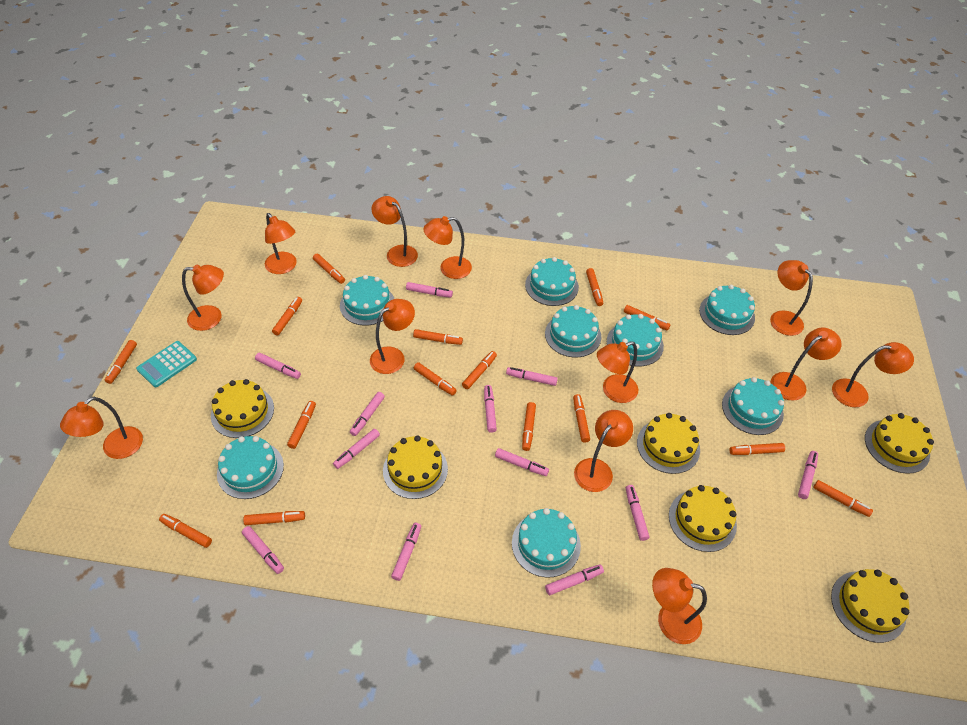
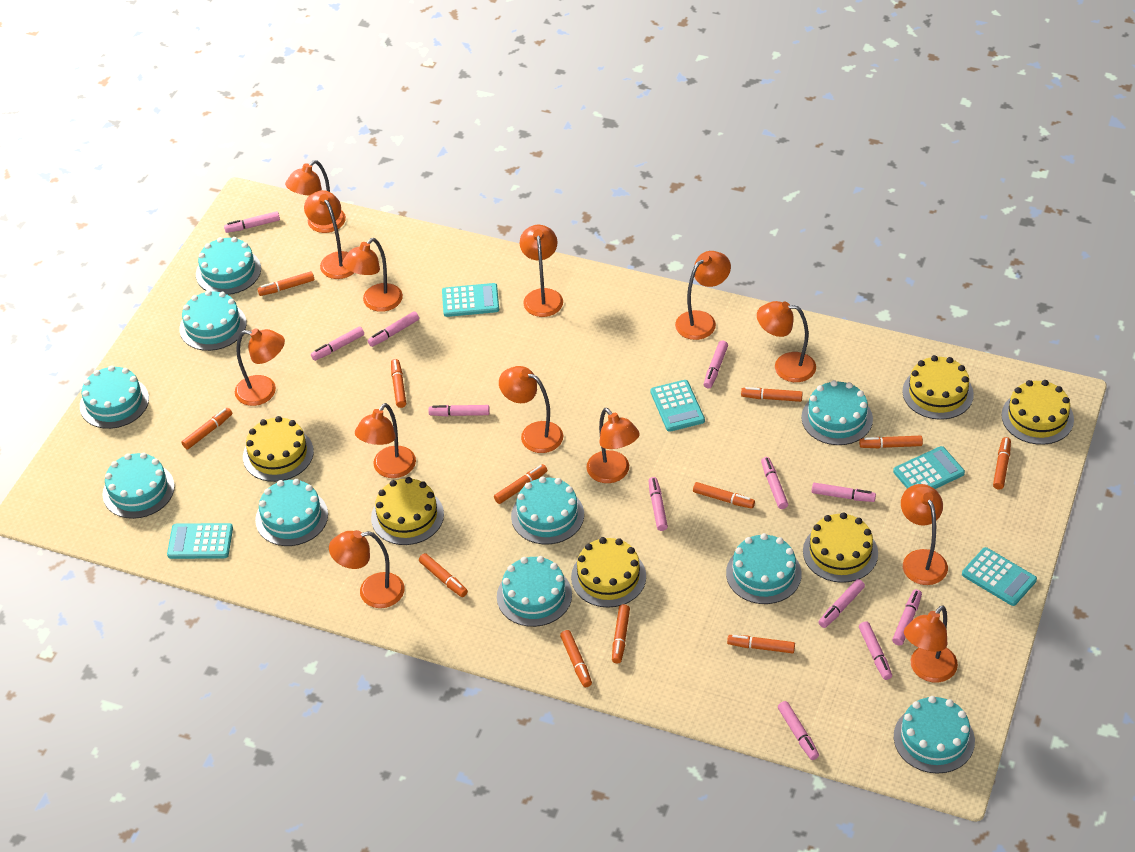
orange lamp: 12 -> 13
orange marker: 15 -> 12
turquoise cake: 8 -> 10
turquoise calculator: 1 -> 5

